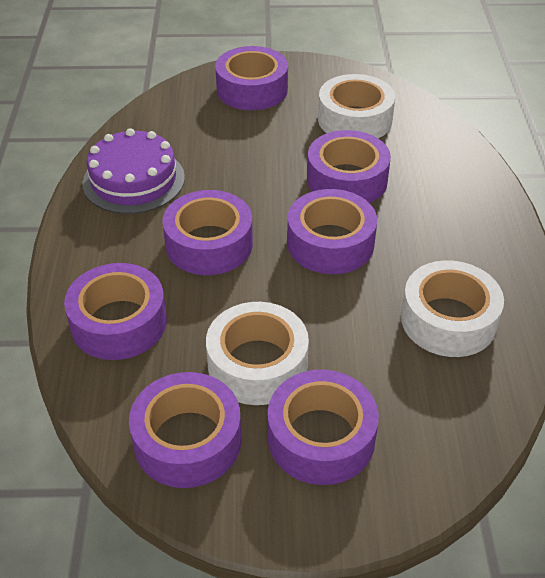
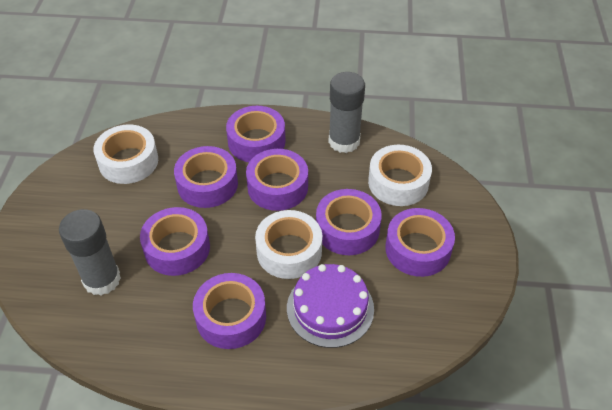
grey glue stick: 0 -> 2

